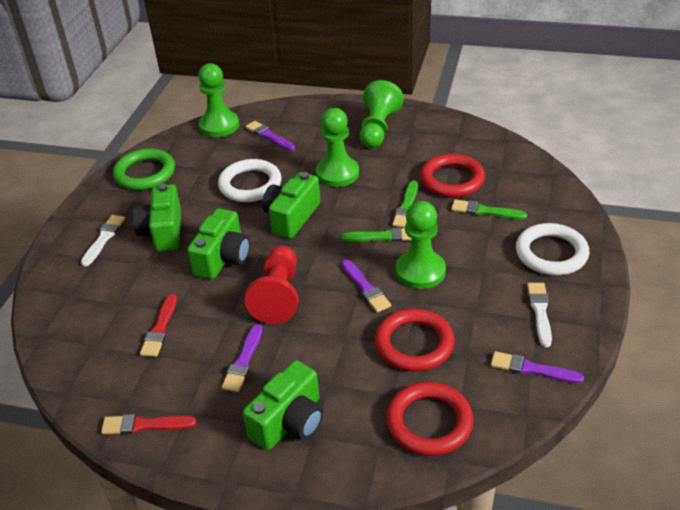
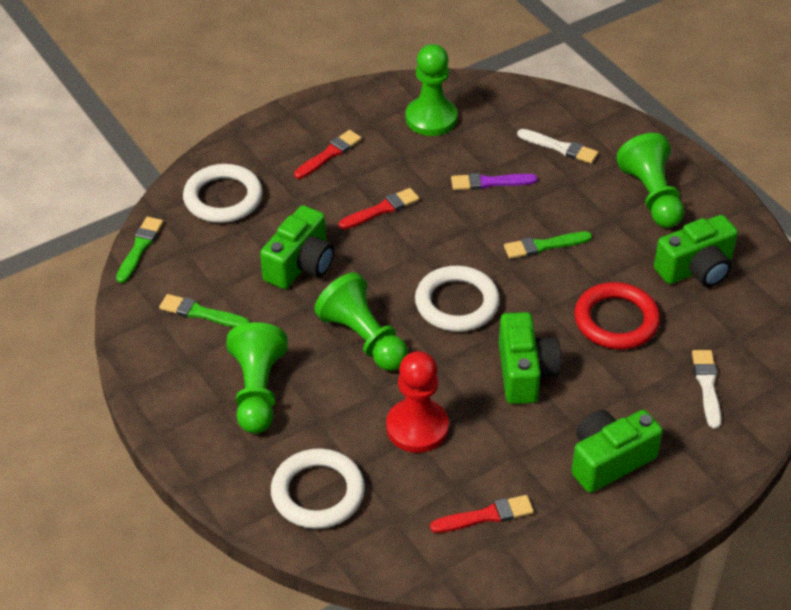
green ring: 1 -> 0
purple brush: 4 -> 1
red brush: 2 -> 3
red ring: 3 -> 1
white ring: 2 -> 3

